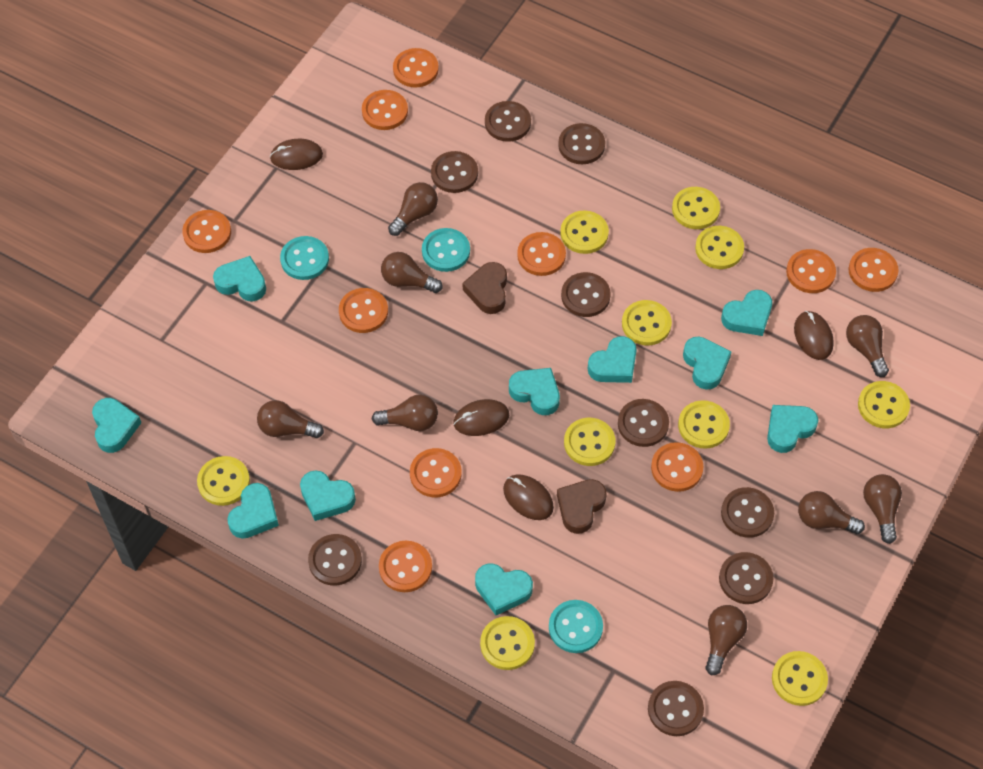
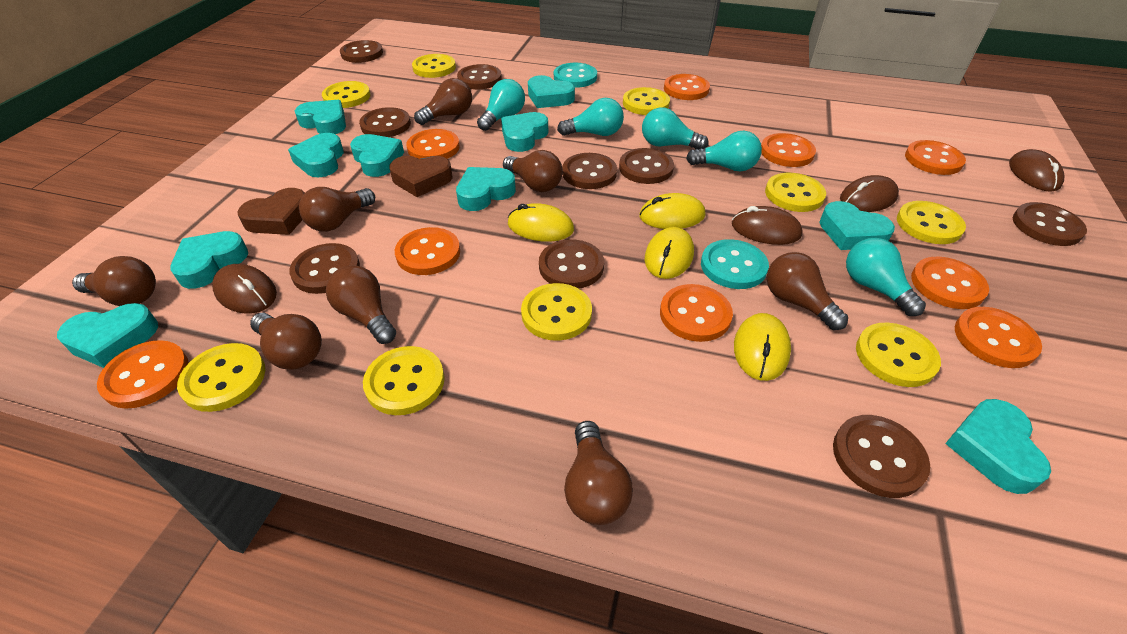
orange button: 10 -> 9
turquoise button: 3 -> 2
turquoise light bulb: 0 -> 5
yellow button: 10 -> 9
yellow mouse: 0 -> 4

